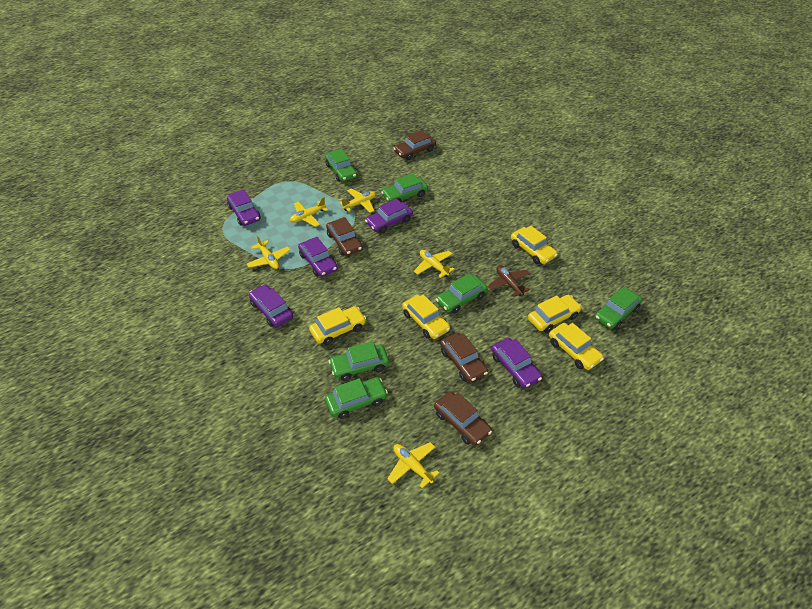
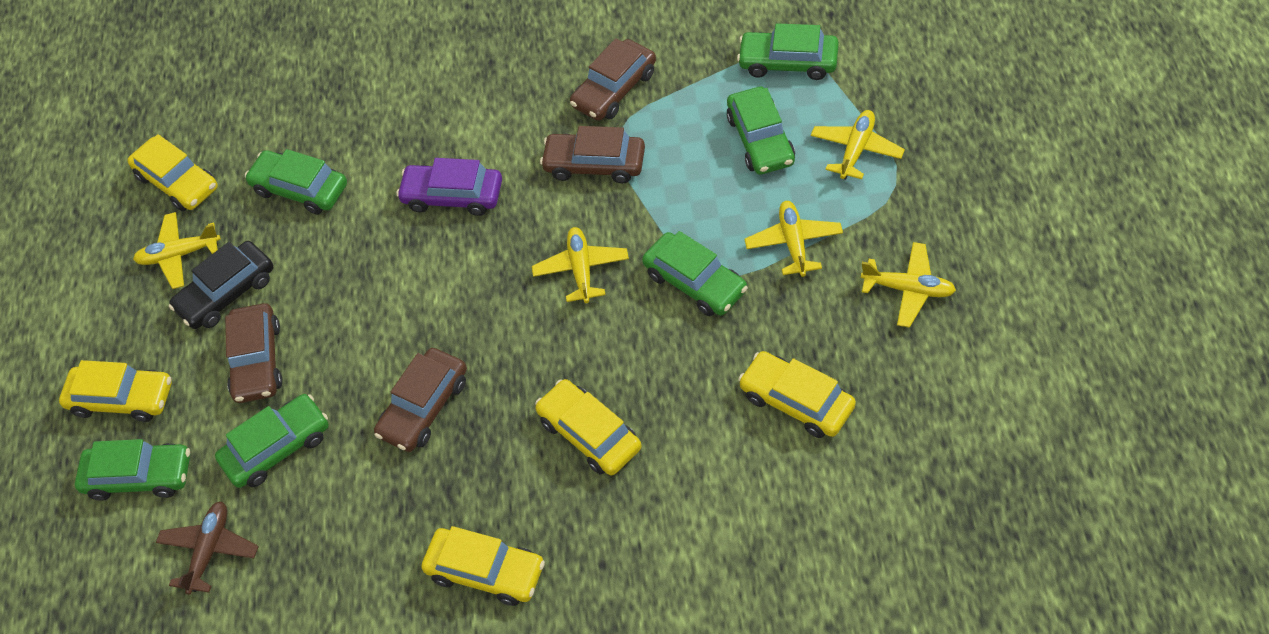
black car: 0 -> 1
purple car: 5 -> 1

